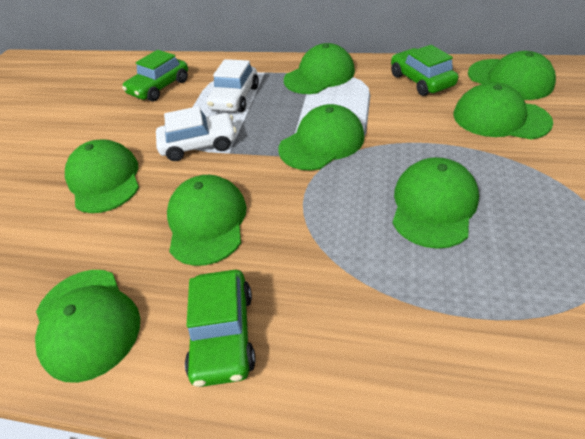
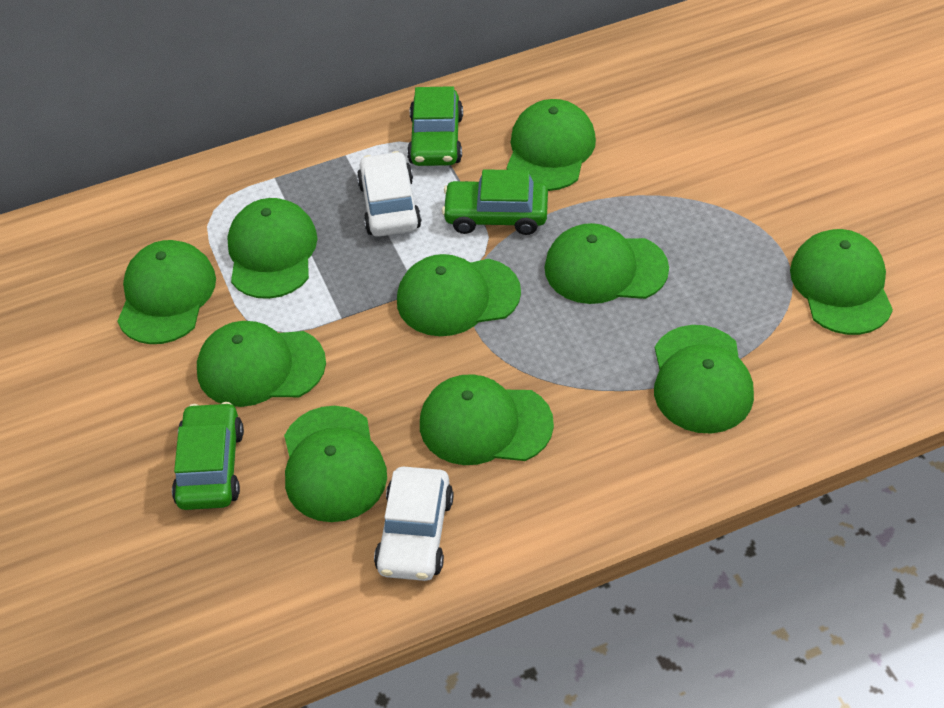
green cap: 8 -> 10

